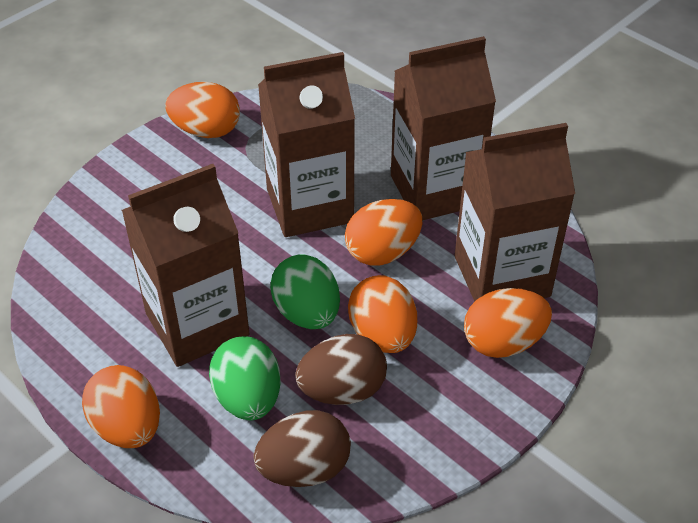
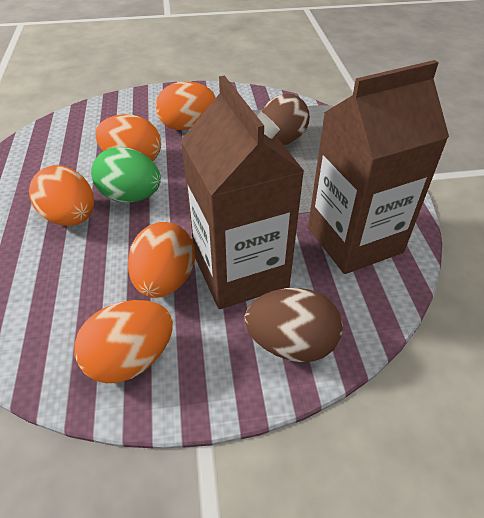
brown carton: 4 -> 2
green egg: 2 -> 1

